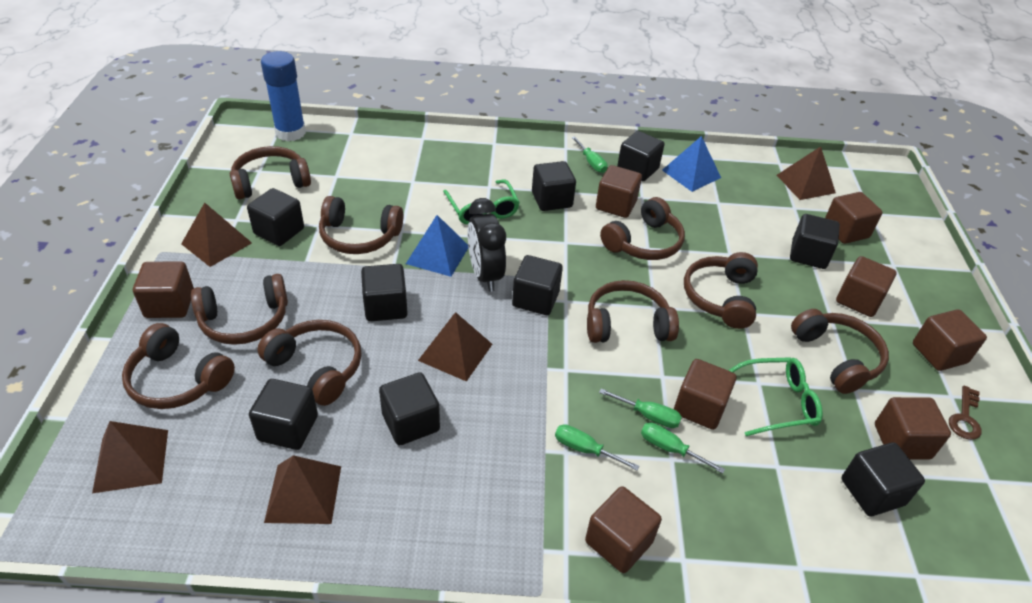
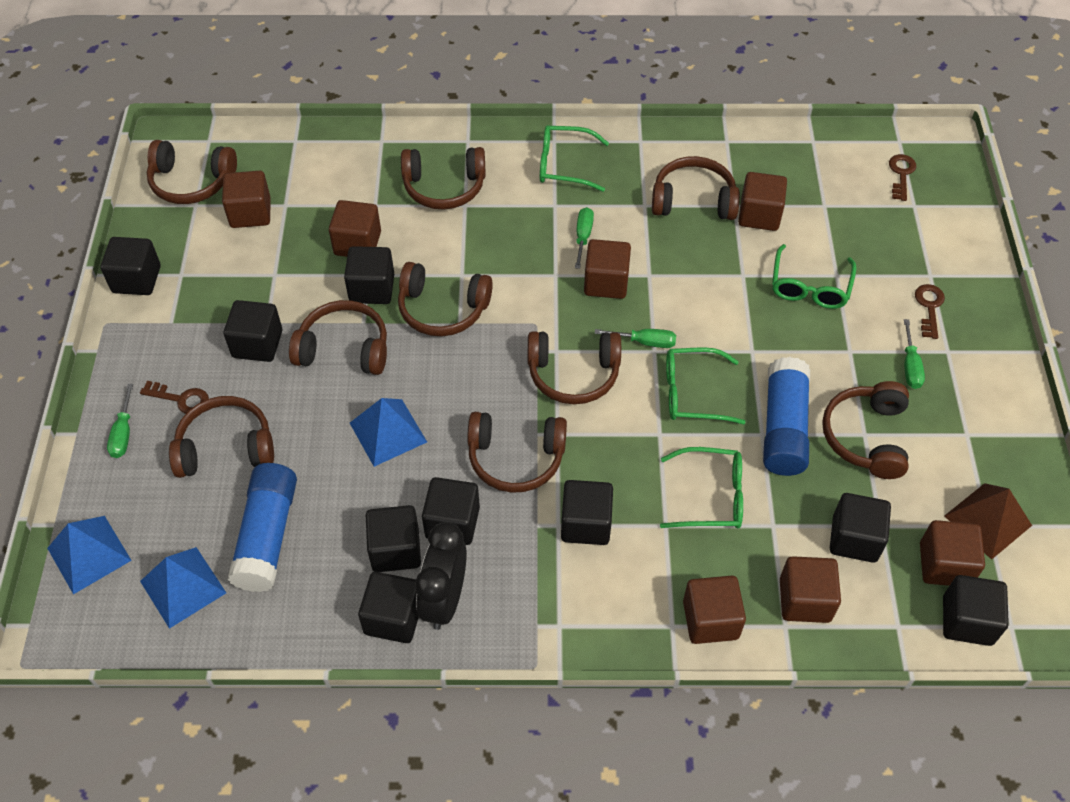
blue glue stick: 1 -> 2
blue pyramid: 2 -> 3
brown cube: 8 -> 7
brown key: 1 -> 3
brown pyramid: 5 -> 1
green glasses: 2 -> 4

